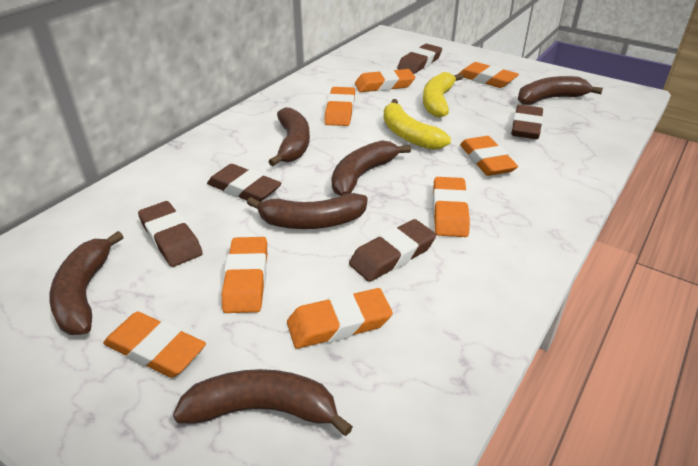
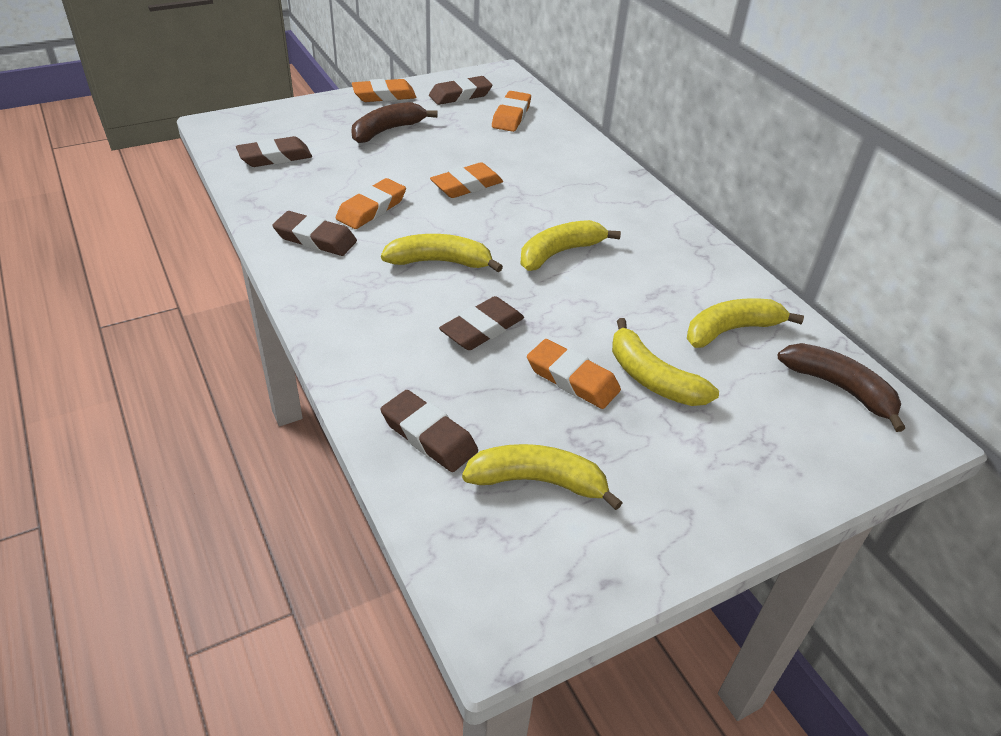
brown banana: 6 -> 2
orange eraser: 8 -> 5
yellow banana: 2 -> 5

